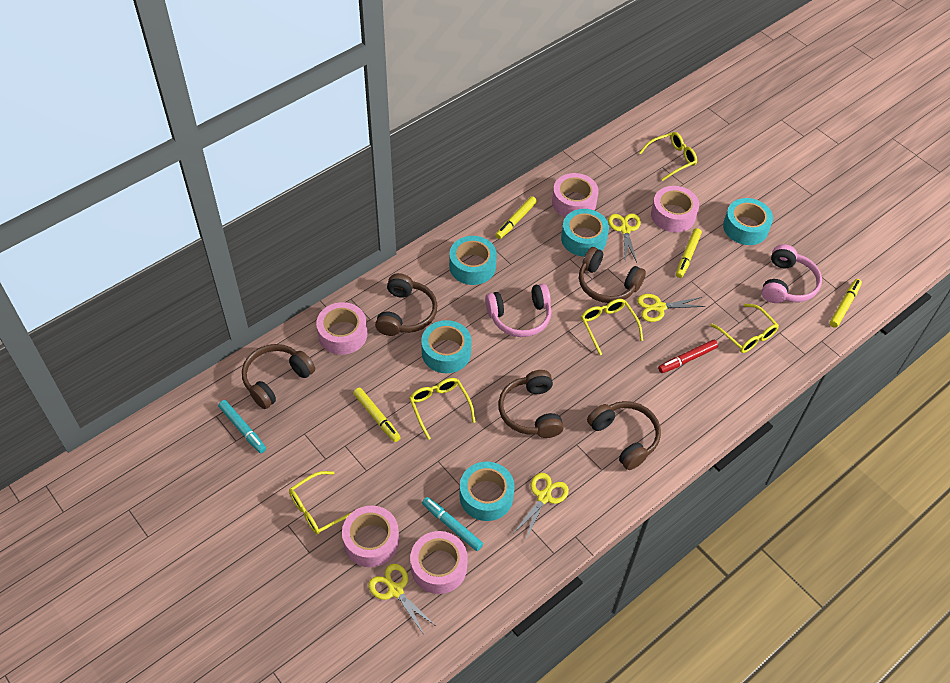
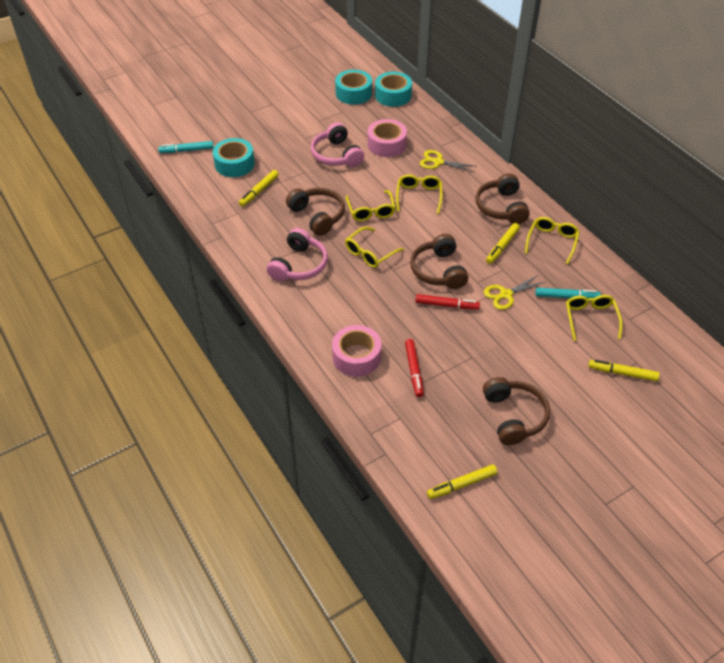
brown headphones: 5 -> 4
pink tape: 5 -> 2
red marker: 1 -> 2
turquoise tape: 5 -> 3
yellow scissors: 4 -> 2

